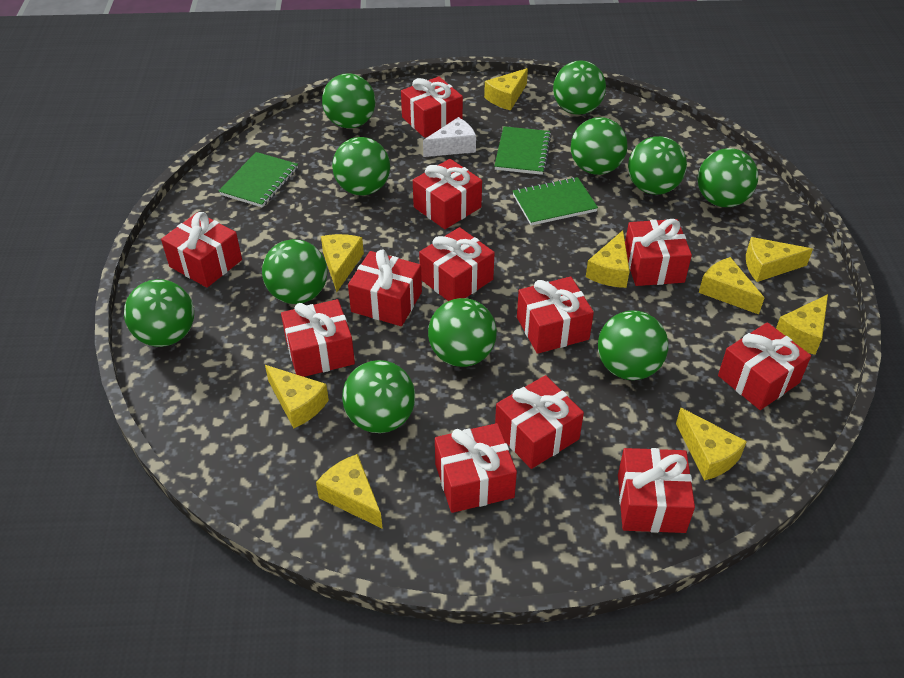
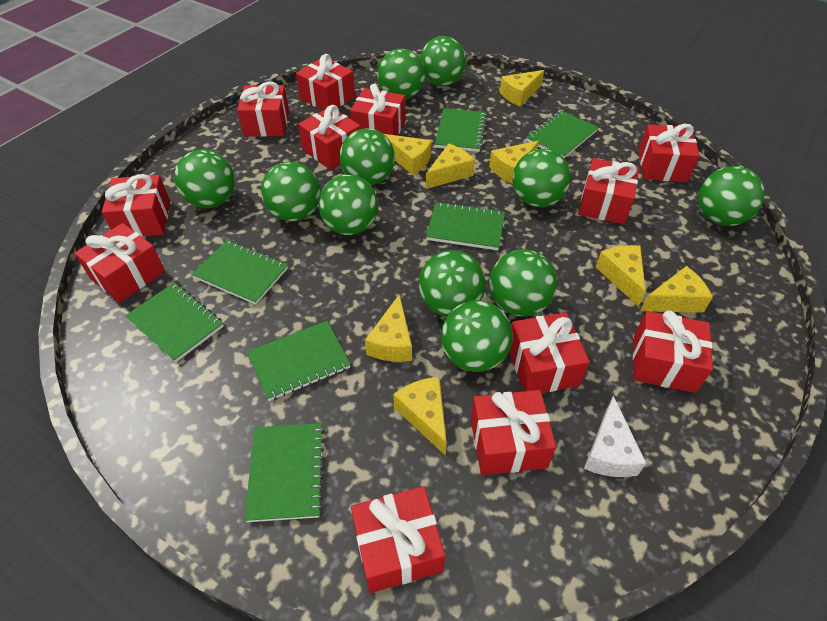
green notebook: 3 -> 7
yellow cheese: 9 -> 8

